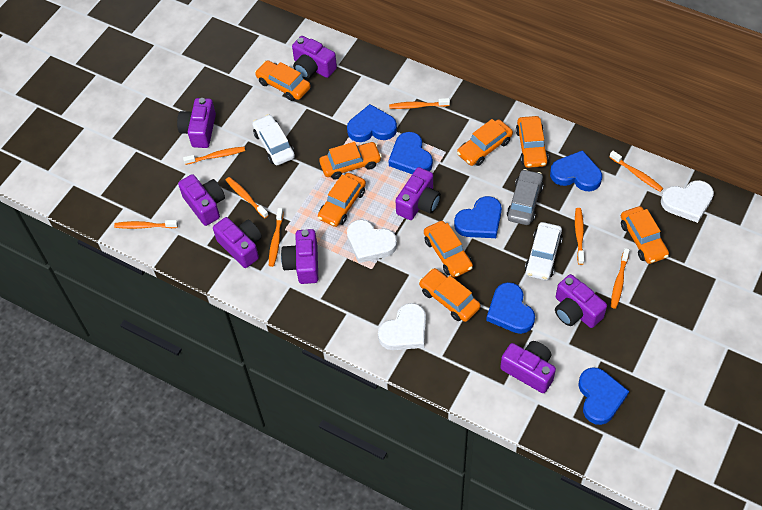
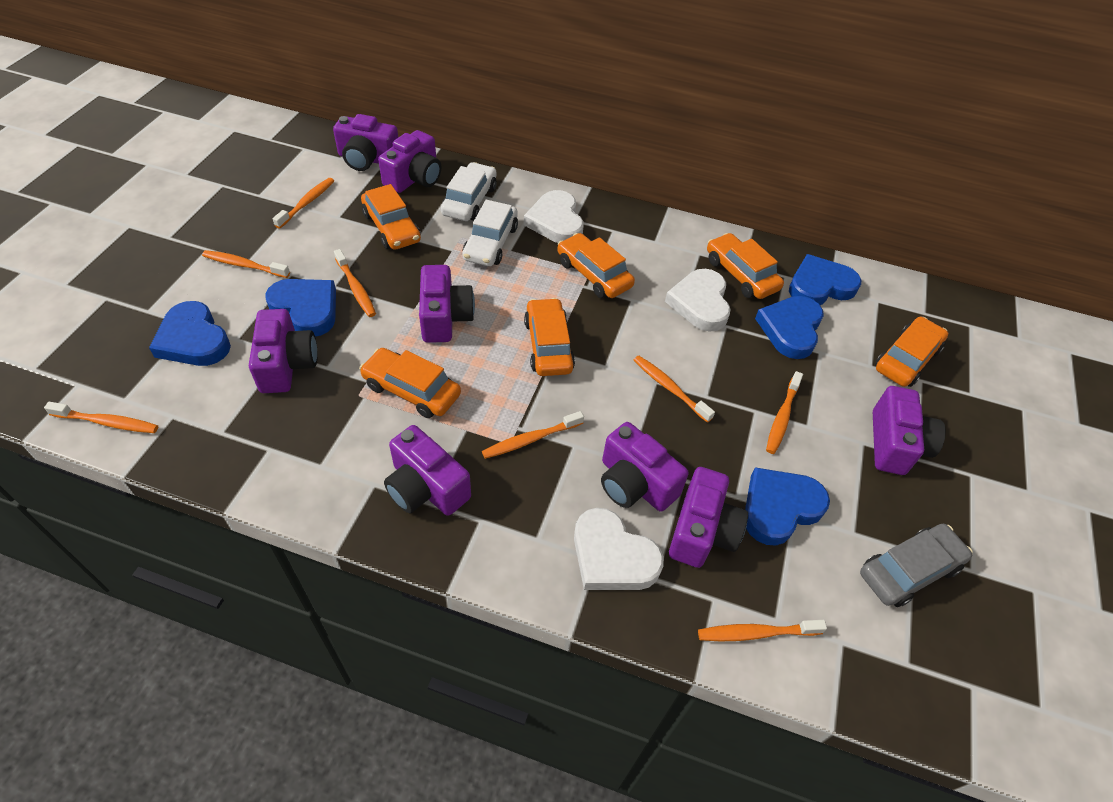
blue heart: 6 -> 5
orange car: 8 -> 6

